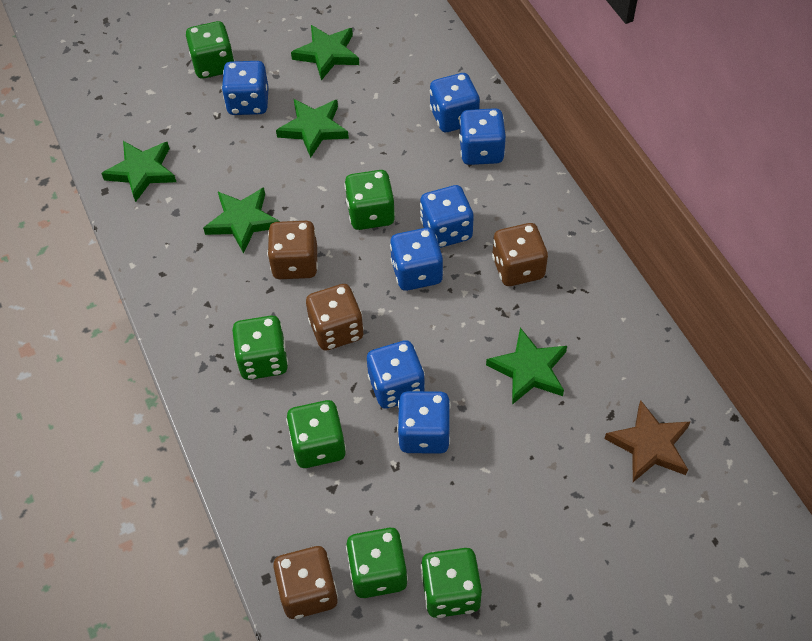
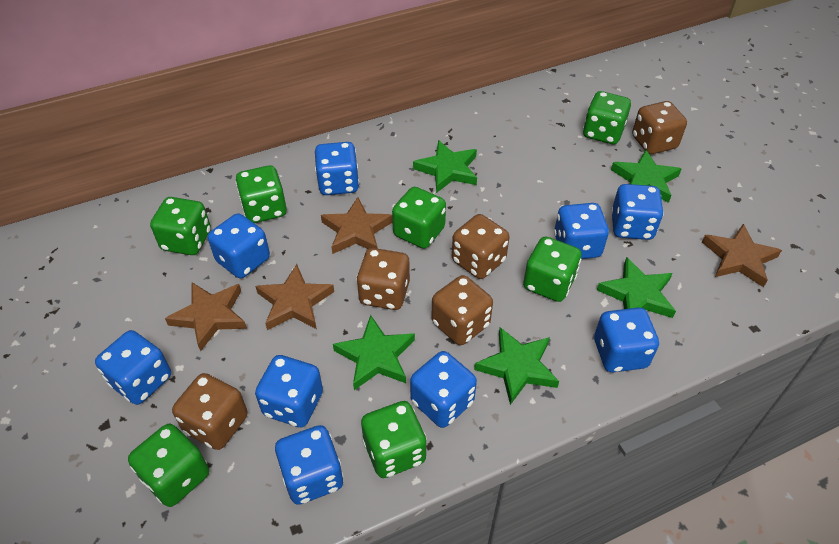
blue dice: 7 -> 9
brown dice: 4 -> 5
brown star: 1 -> 4
green dice: 6 -> 7

